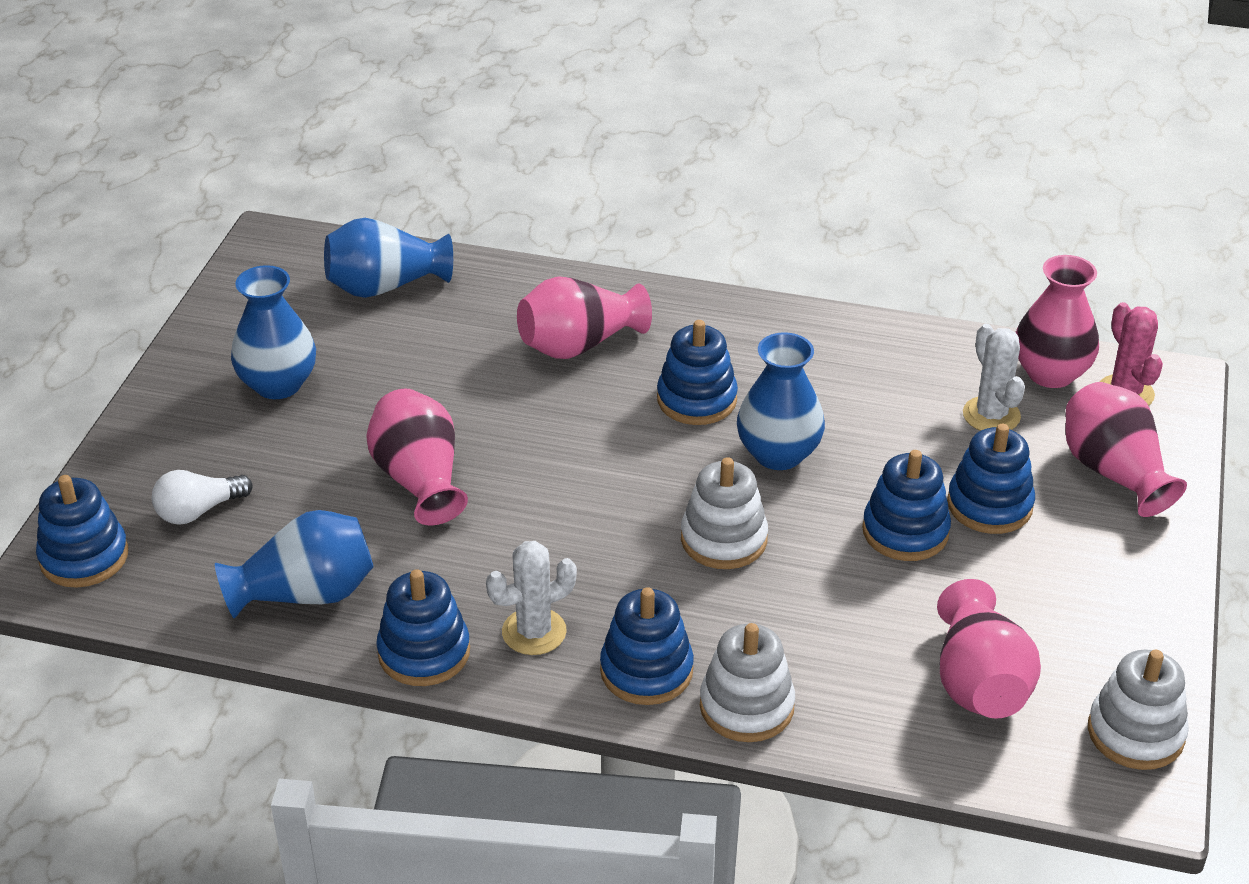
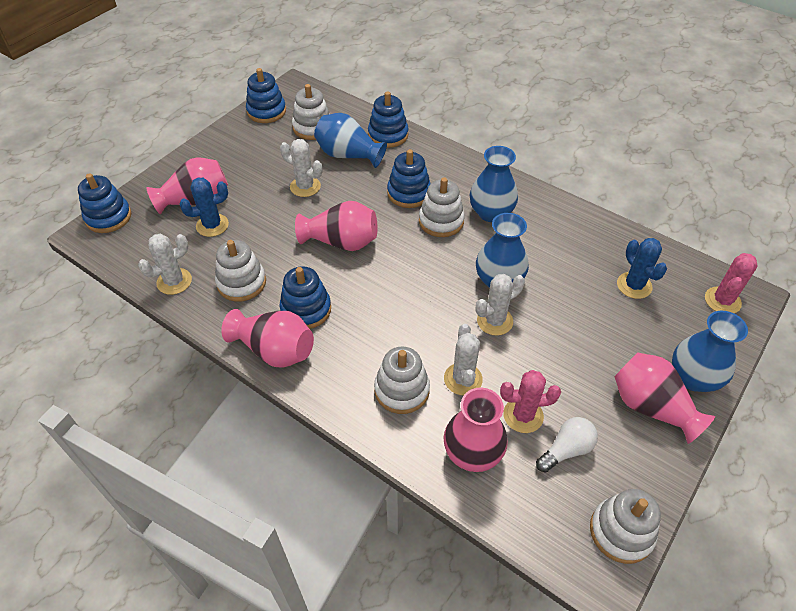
blue cactus: 0 -> 2
blue stacking toy: 6 -> 5
pink cactus: 1 -> 2
white cactus: 2 -> 4
white stacking toy: 3 -> 5

